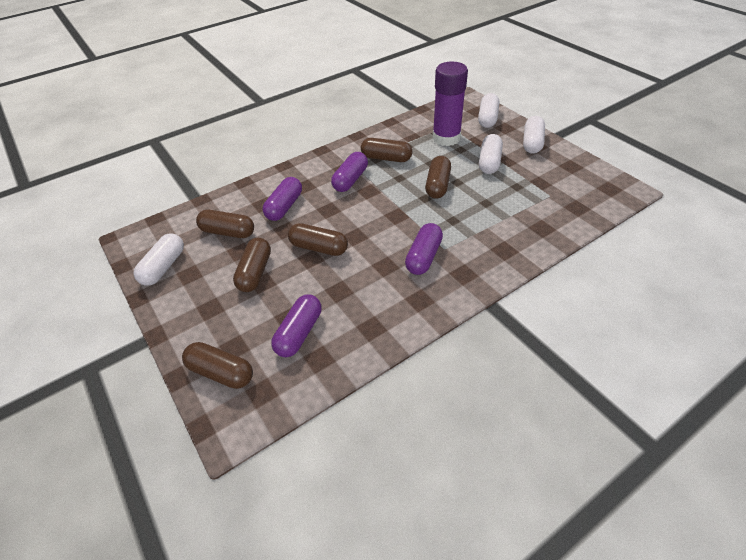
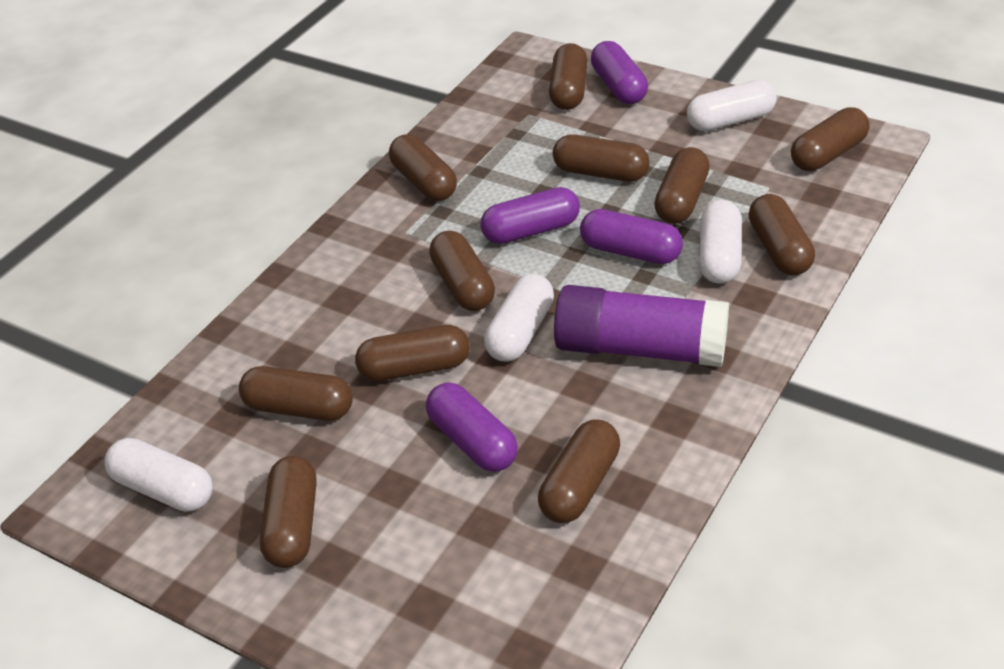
brown capsule: 6 -> 11

